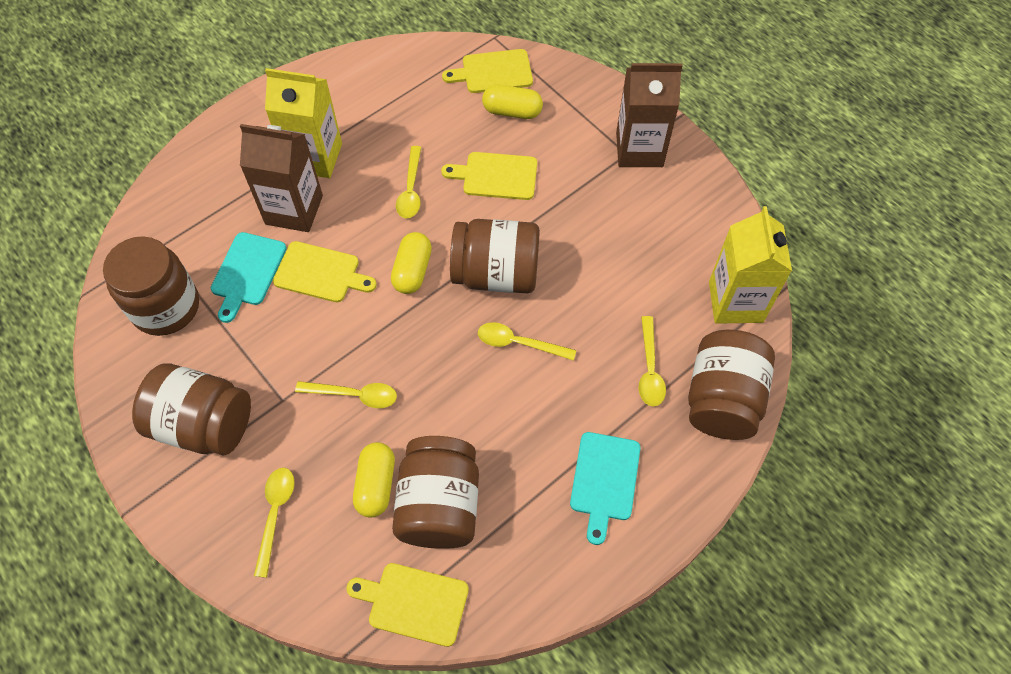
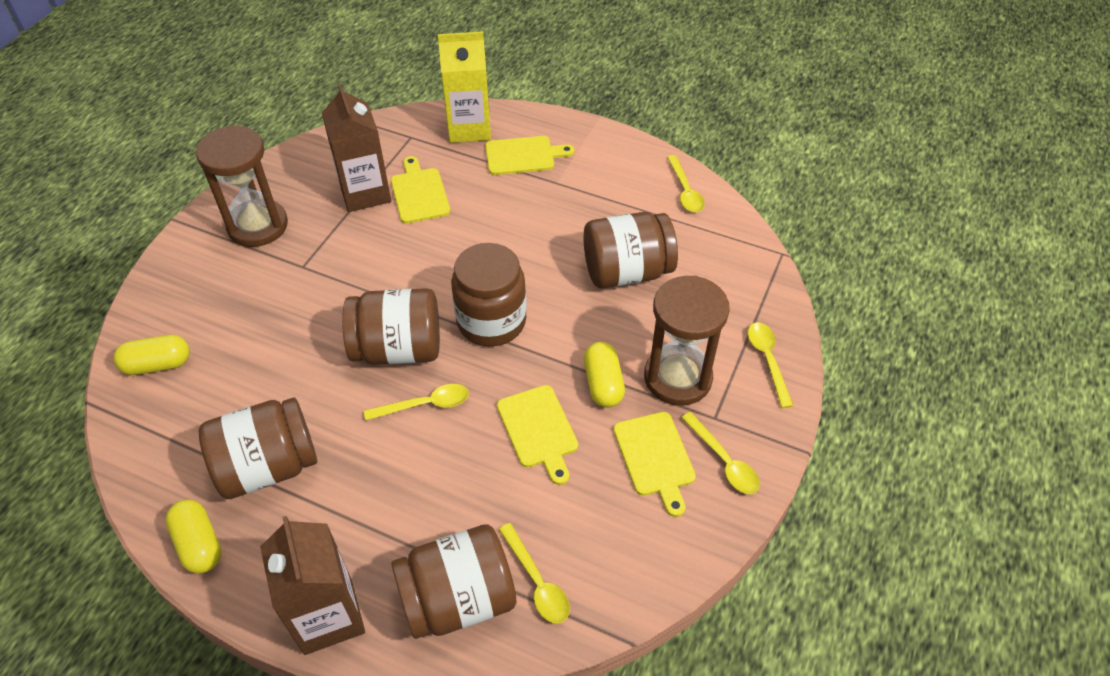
brown hourglass: 0 -> 2
turquoise cutting board: 2 -> 0
yellow carton: 2 -> 1

